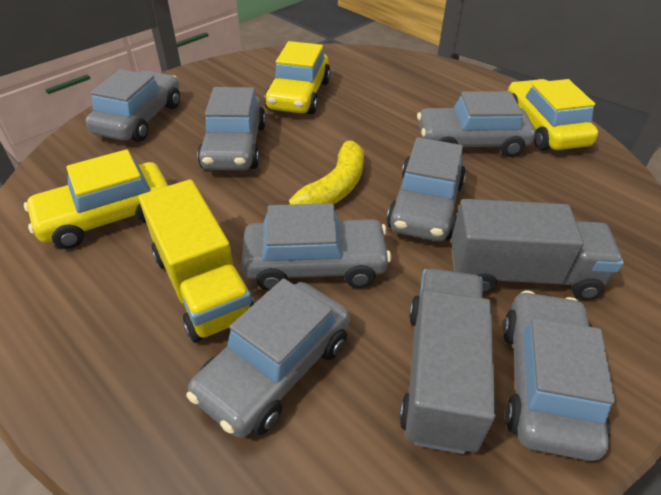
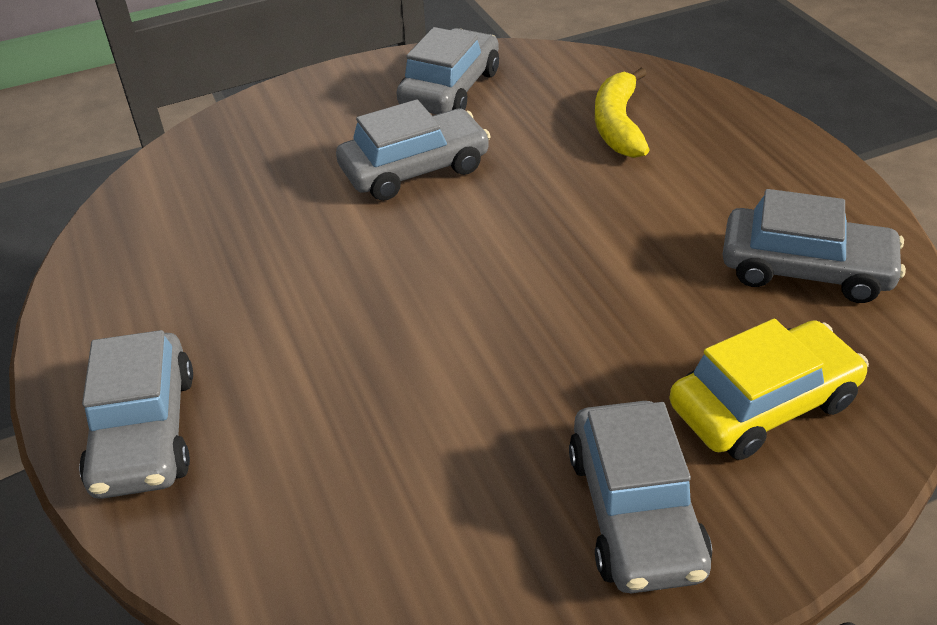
grey car: 7 -> 5
grey truck: 2 -> 0
yellow car: 3 -> 1
yellow truck: 1 -> 0

